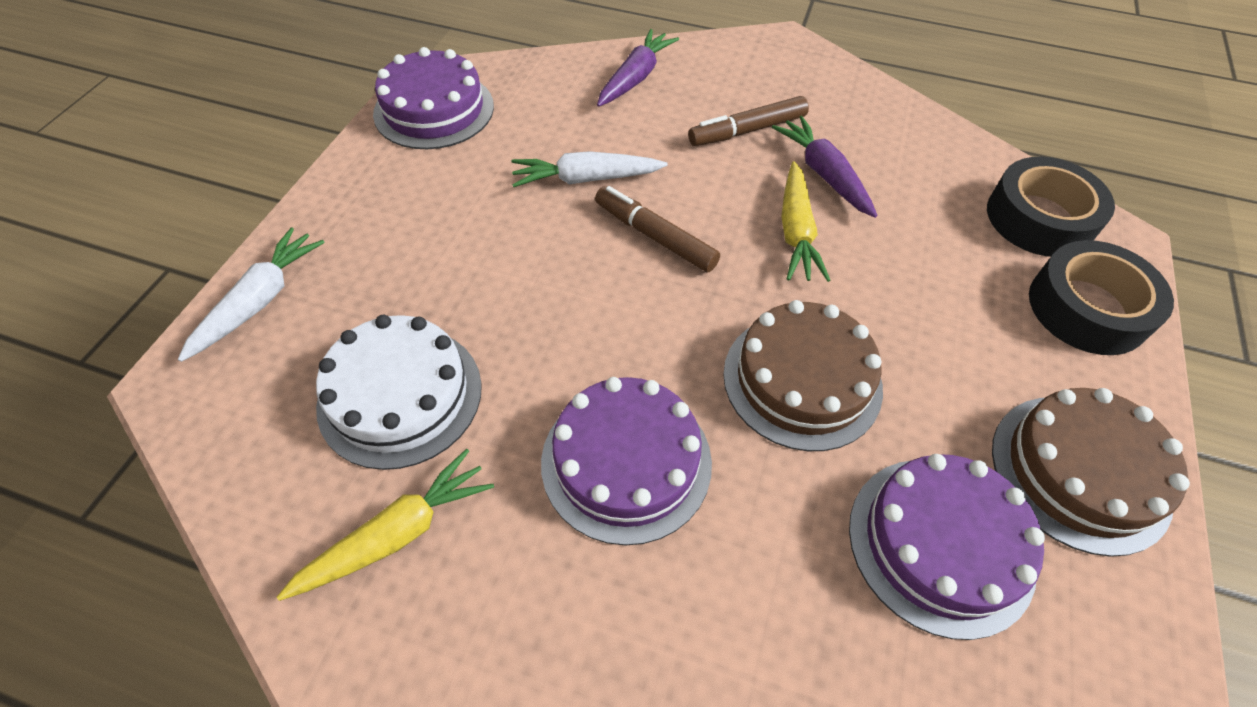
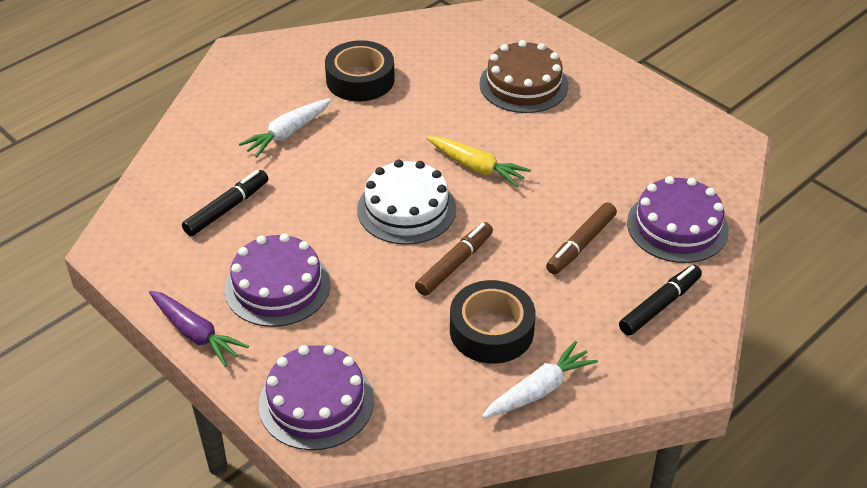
black marker: 0 -> 2
brown cake: 2 -> 1
purple carrot: 2 -> 1
yellow carrot: 2 -> 1

